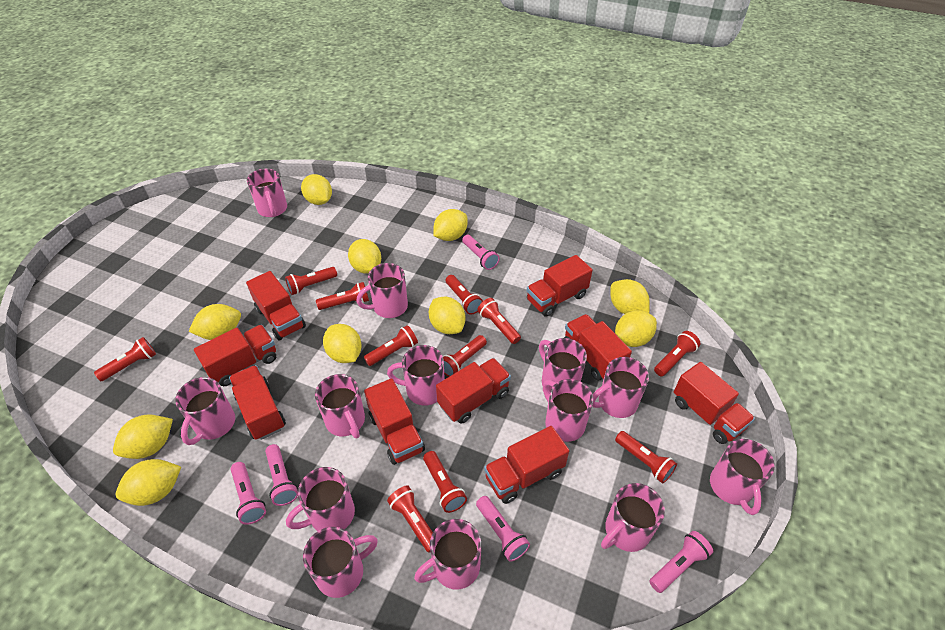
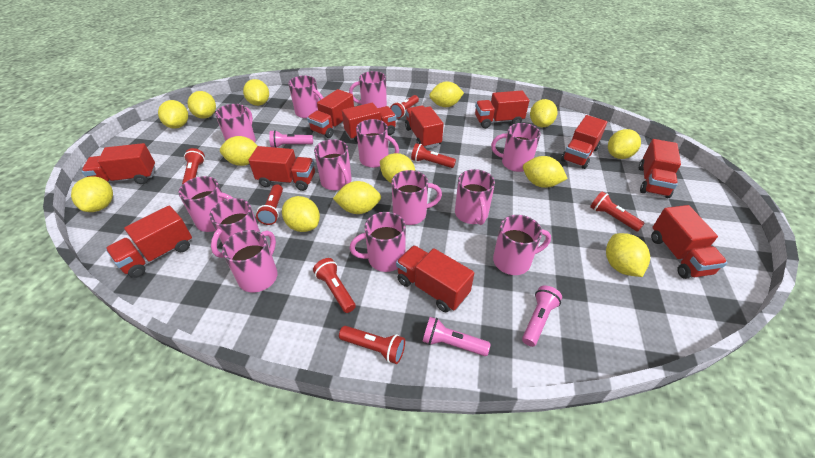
pink flashlight: 5 -> 3
red flashlight: 11 -> 7
red truck: 9 -> 11
yellow lemon: 10 -> 13

